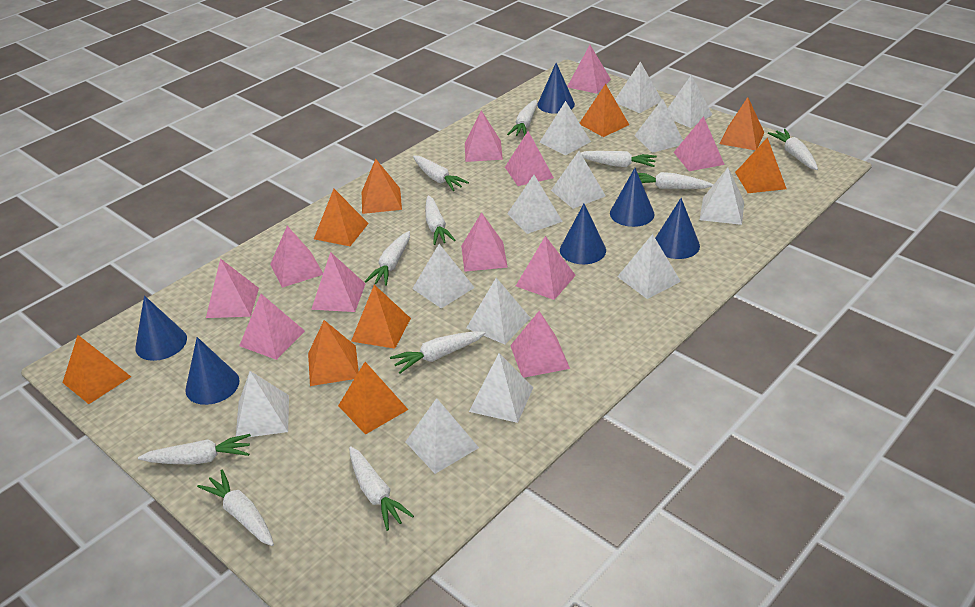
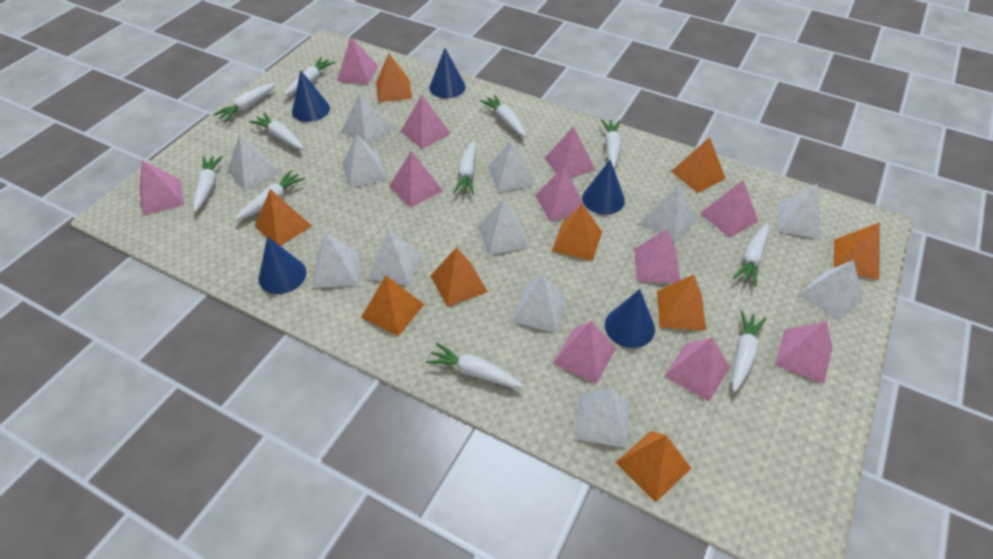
blue cone: 6 -> 5
white pyramid: 13 -> 12

